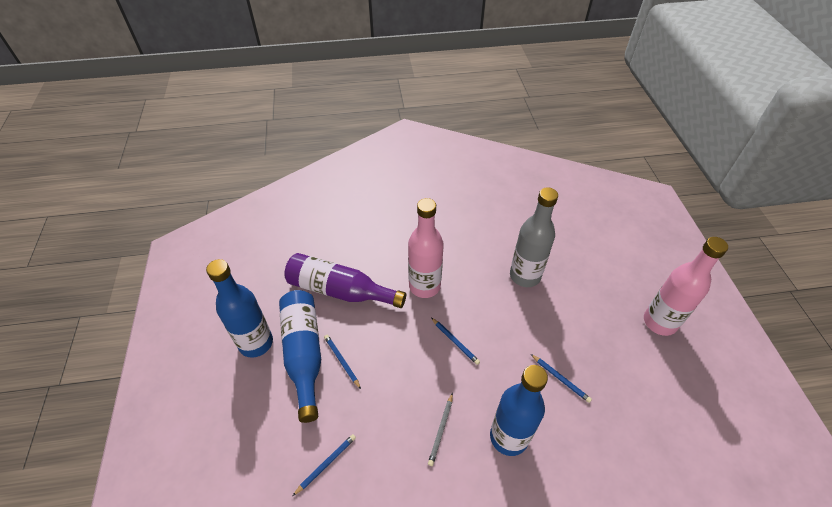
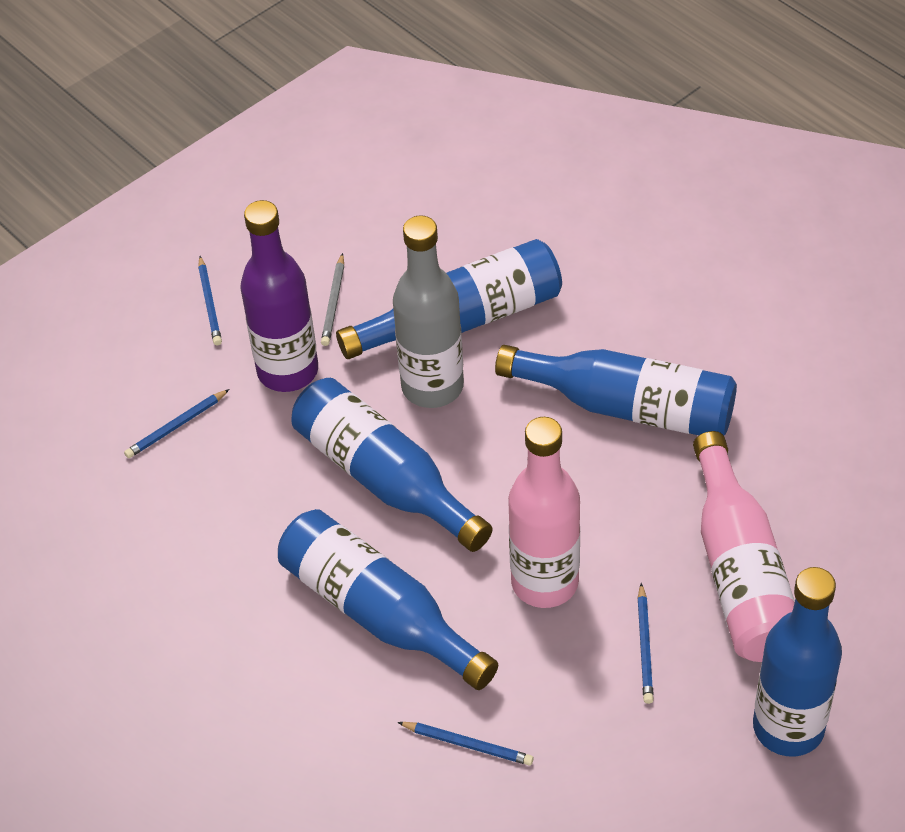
blue bottle: 3 -> 5

